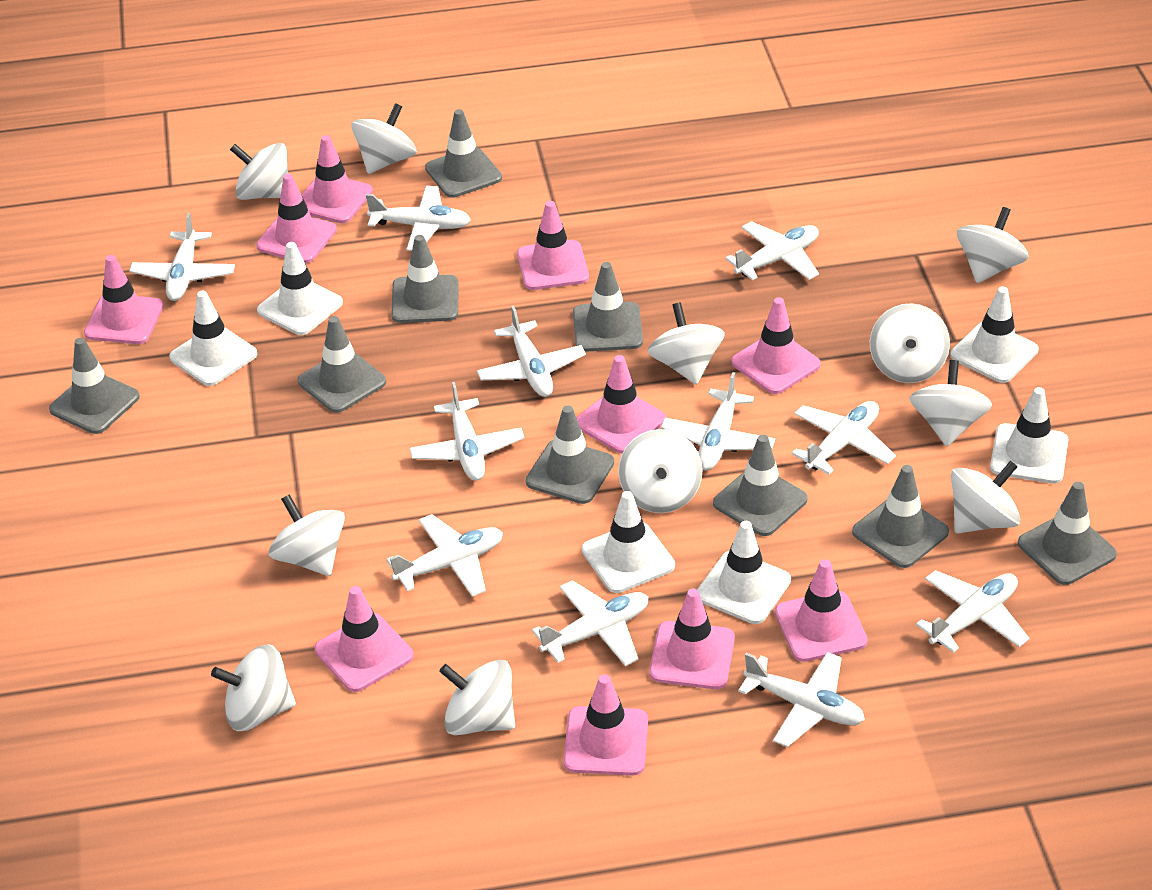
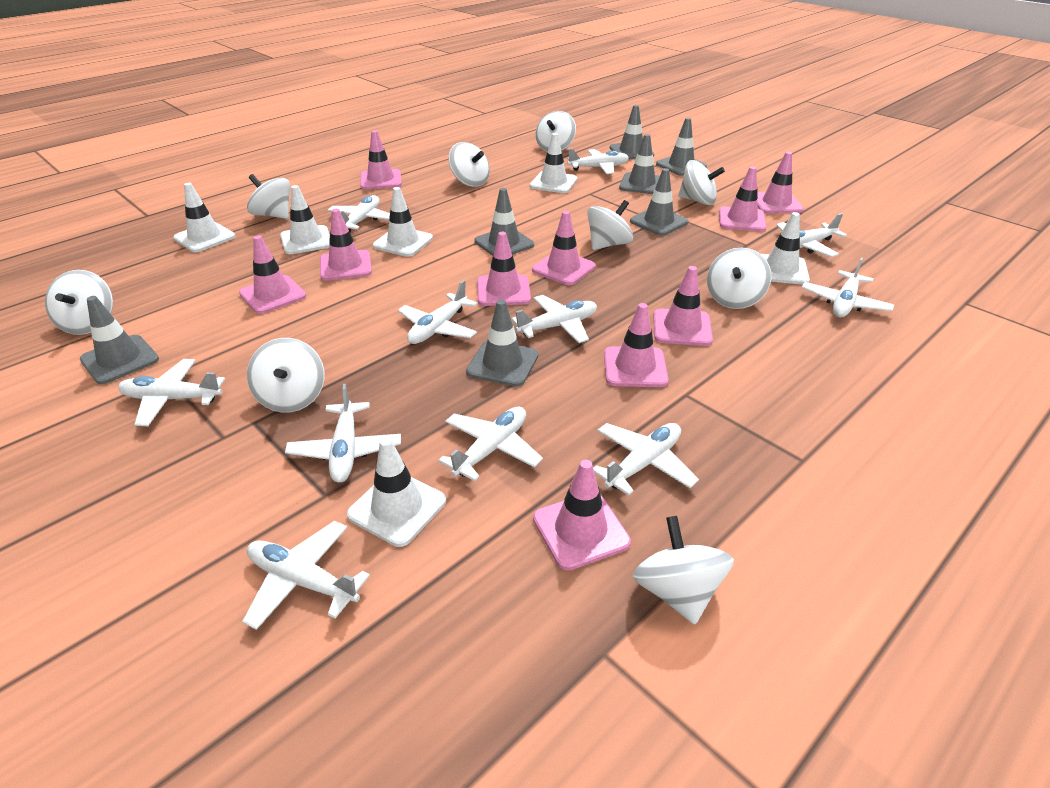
grey traffic cone: 9 -> 7
white spinning top: 11 -> 9

